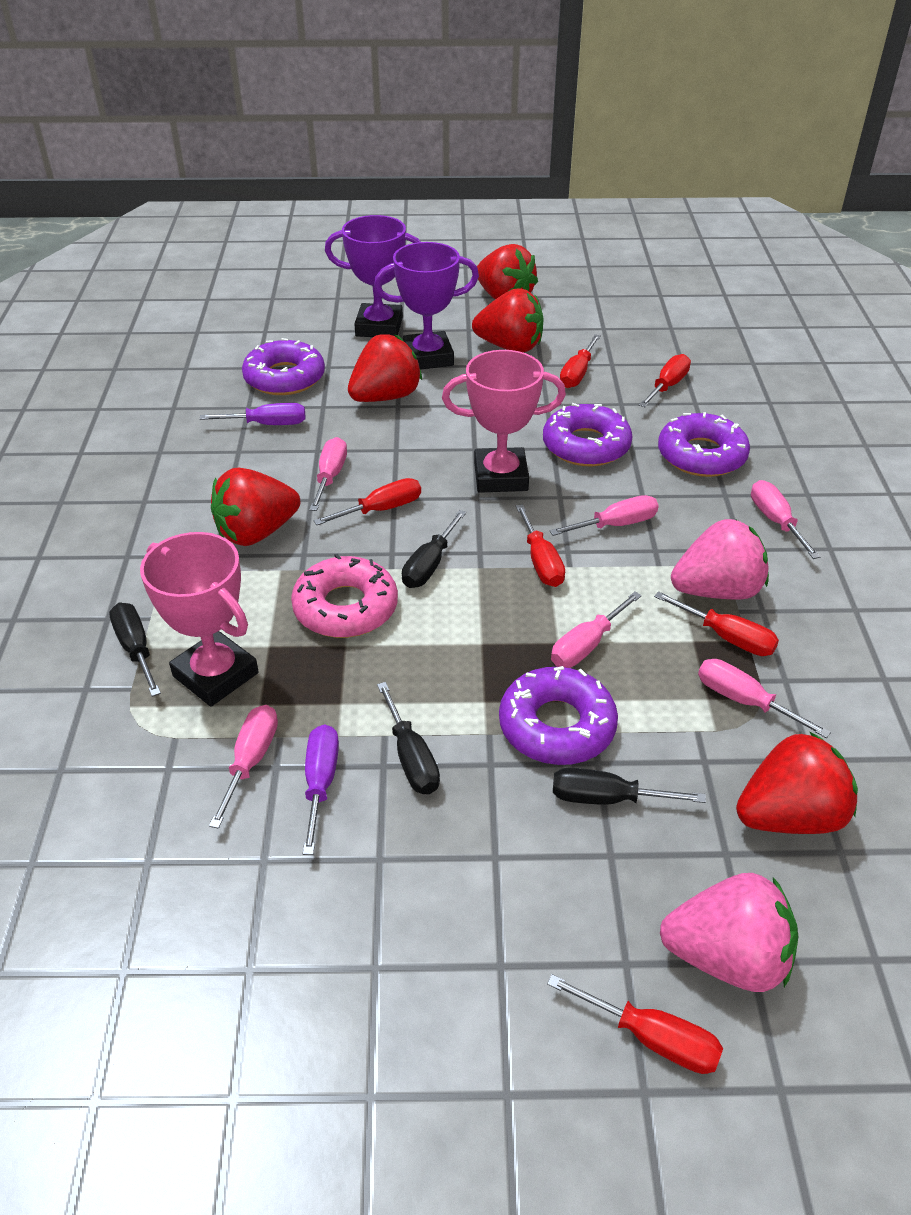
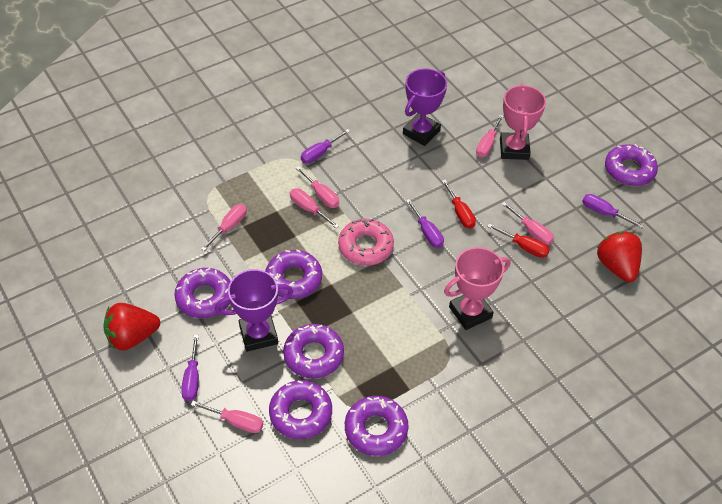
black screwdriver: 4 -> 0
pink strawberry: 2 -> 0
purple donut: 4 -> 6
purple screwdriver: 2 -> 4
red screwdriver: 6 -> 2
red strawberry: 5 -> 2

